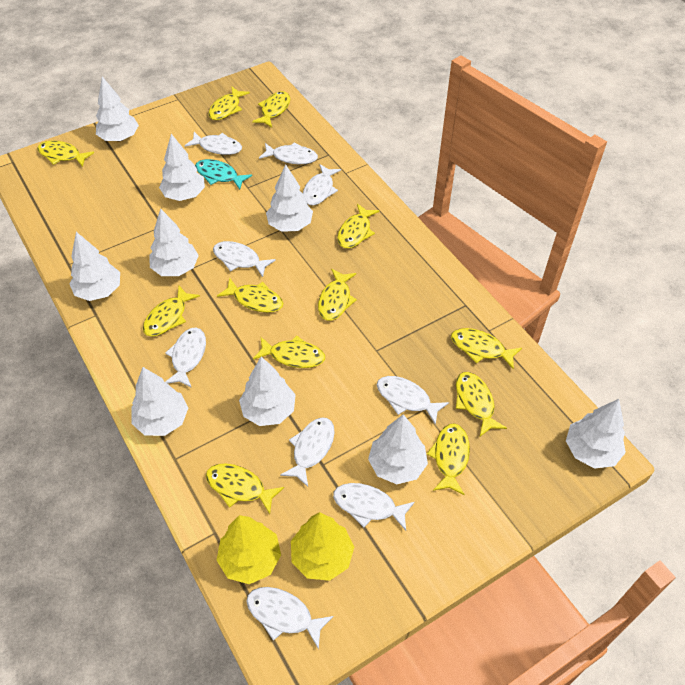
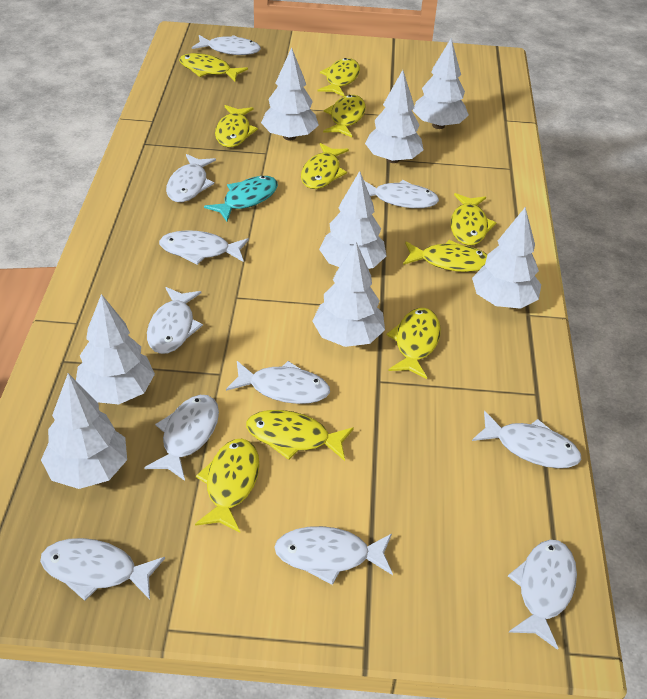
white fish: 9 -> 11
white tree: 9 -> 8
yellow fish: 12 -> 10
yellow tree: 2 -> 0

